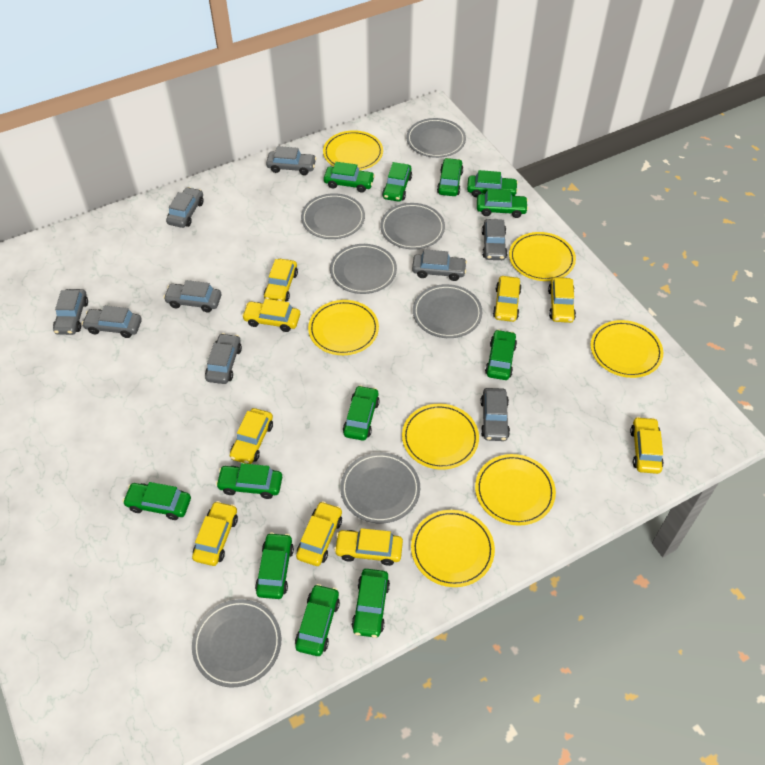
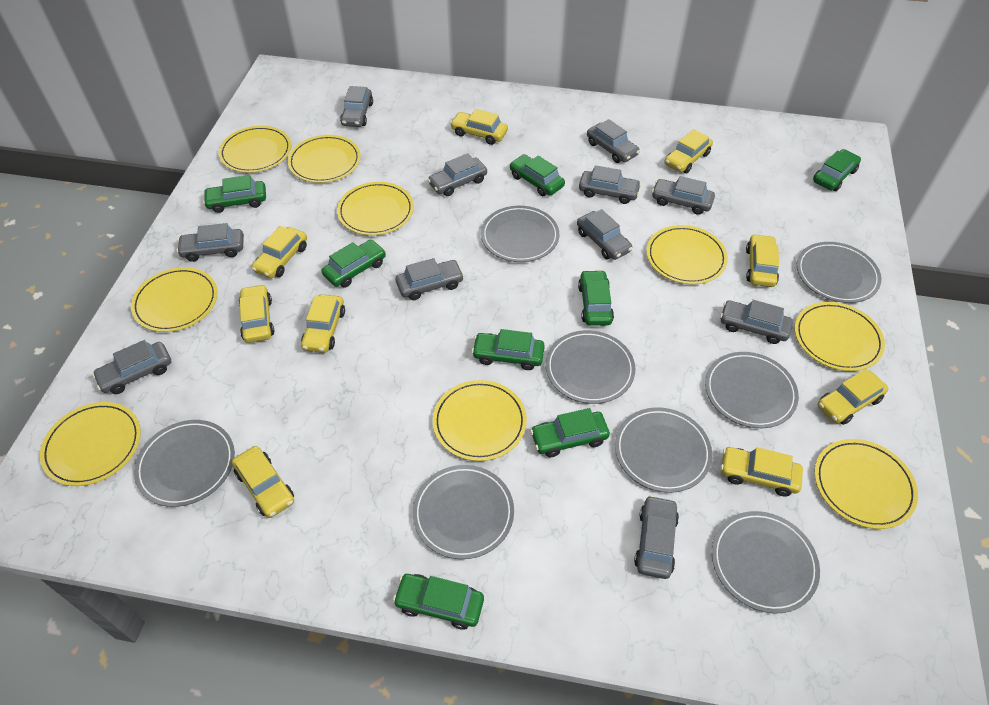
green car: 12 -> 8
grey car: 9 -> 11
grey plate: 7 -> 8
yellow plate: 7 -> 9

